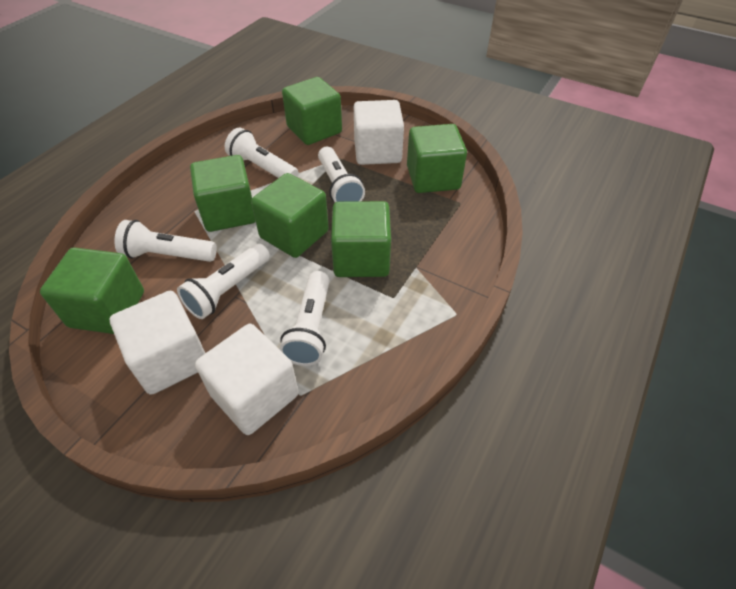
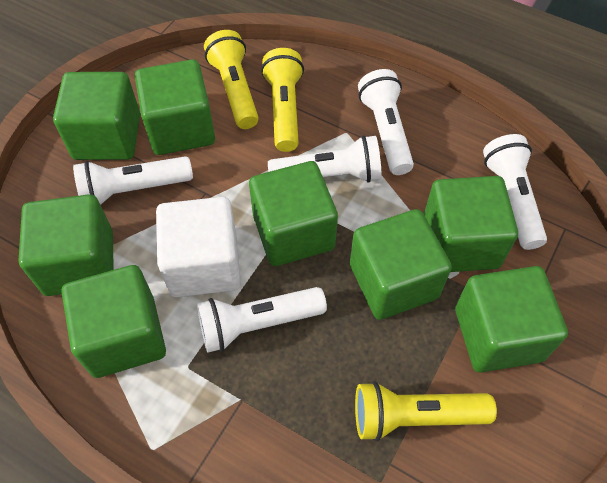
green cube: 6 -> 8
white cube: 3 -> 1
yellow flashlight: 0 -> 3

